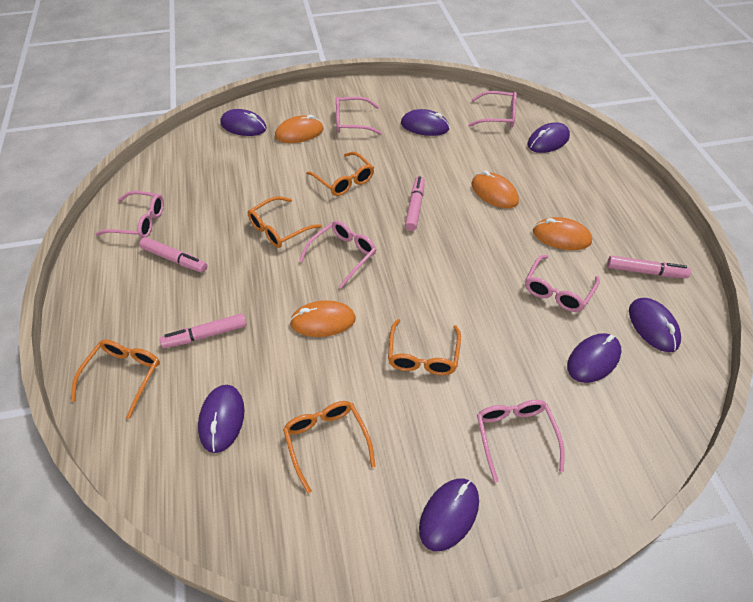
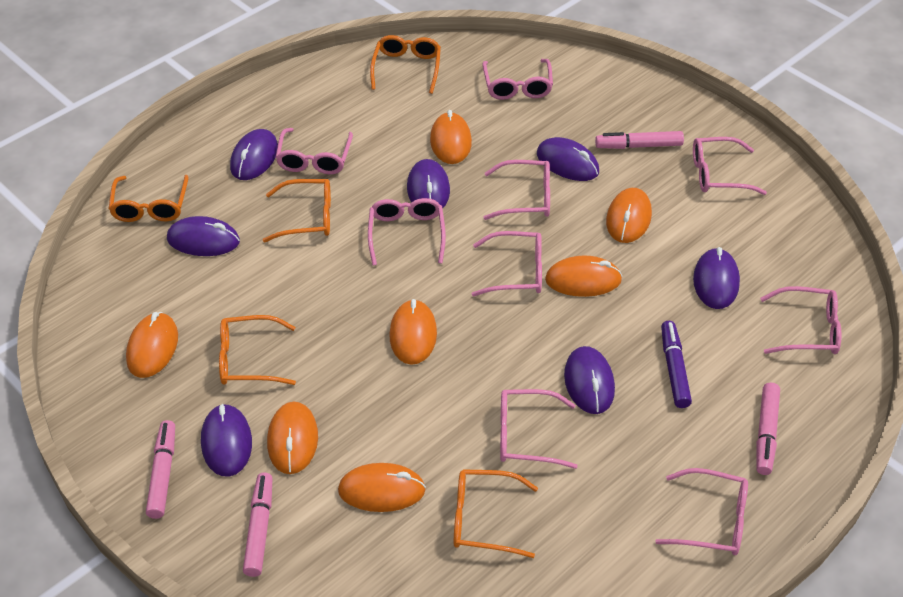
orange mouse: 4 -> 7
pink glasses: 6 -> 9
purple marker: 0 -> 1

